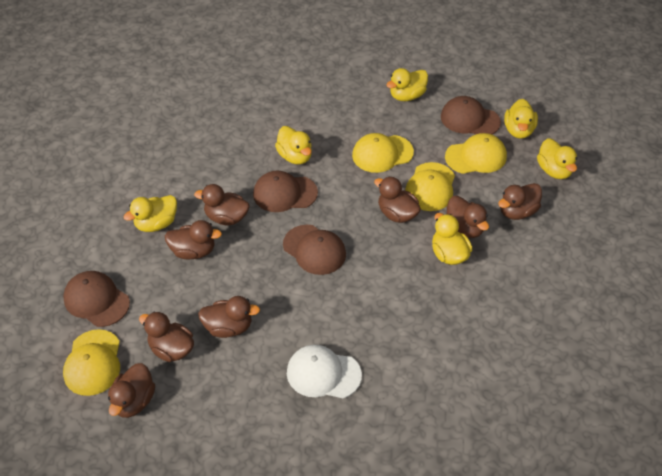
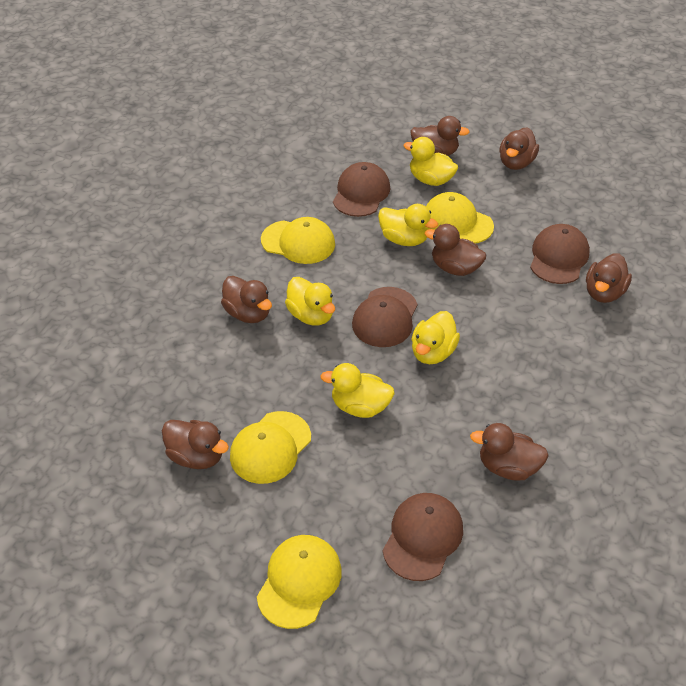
brown duck: 8 -> 7
white cap: 1 -> 0
yellow duck: 6 -> 5

